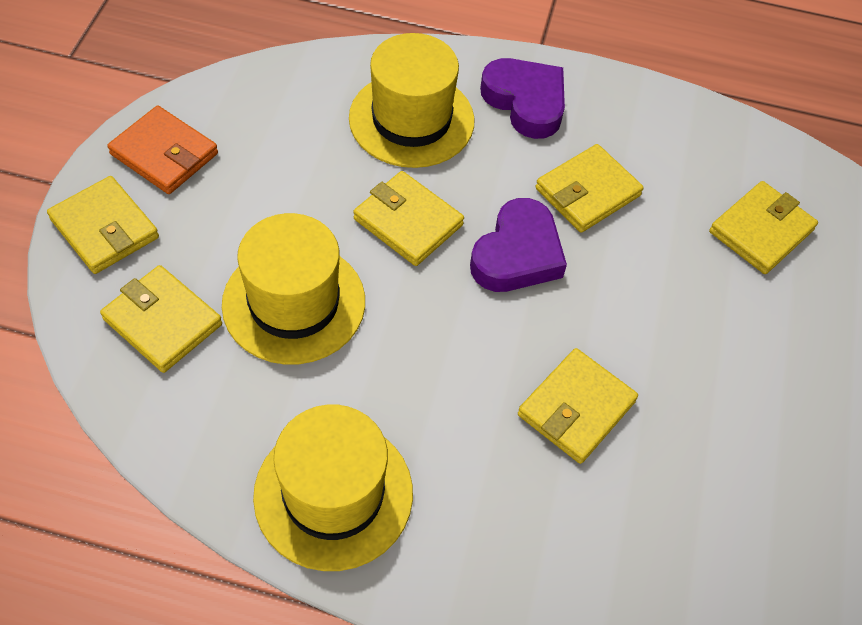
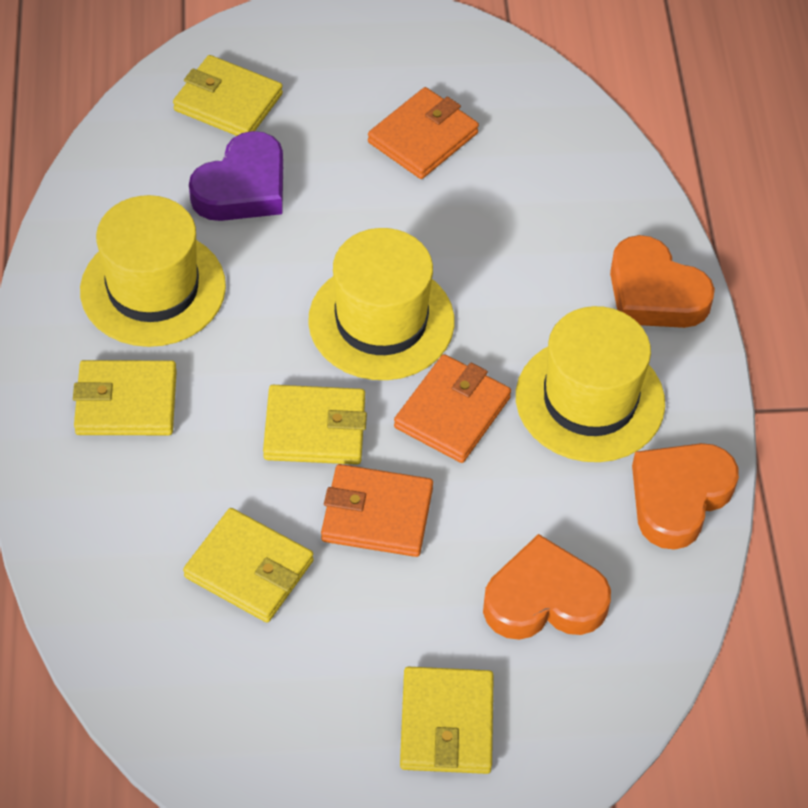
orange heart: 0 -> 3
orange wallet: 1 -> 3
purple heart: 2 -> 1
yellow wallet: 6 -> 5

